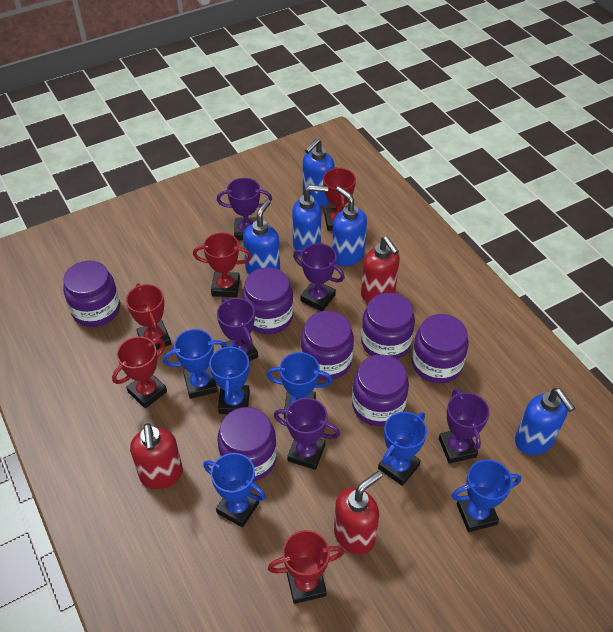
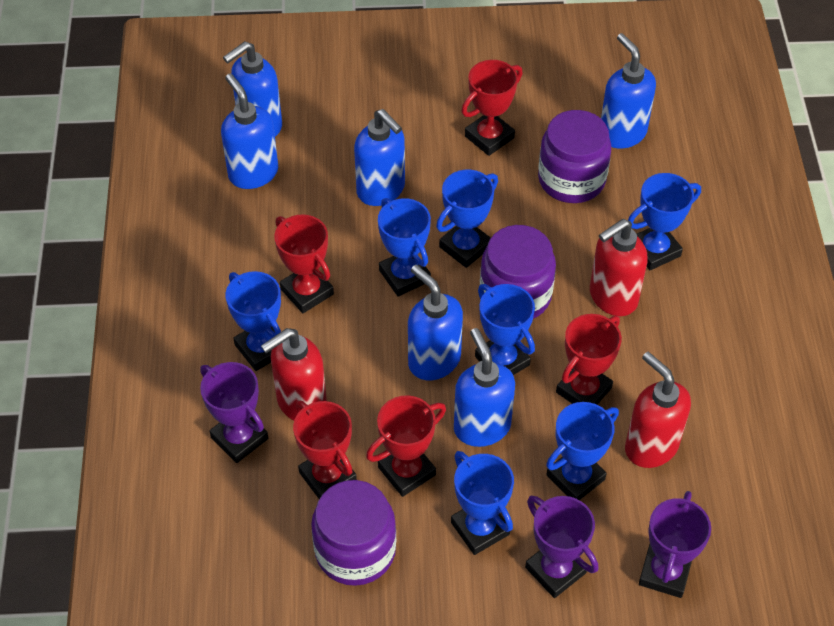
blue soap dispenser: 5 -> 6
blue trophy: 6 -> 7
purple jar: 7 -> 3
purple trophy: 5 -> 3

